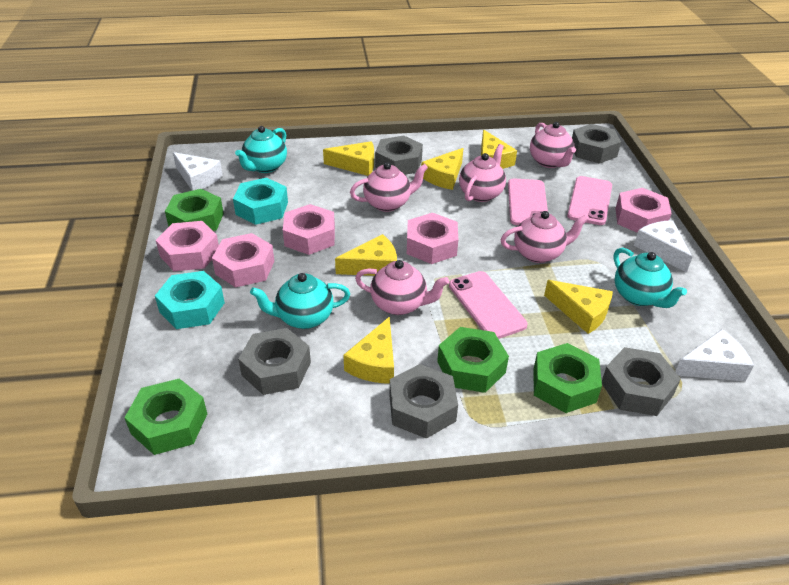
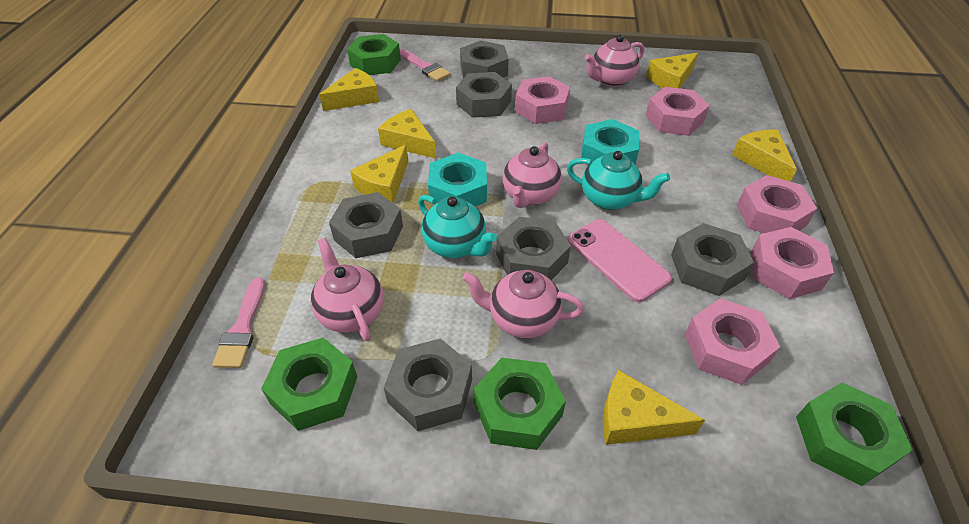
grey nut: 5 -> 6
pink brush: 0 -> 2
pink phone: 3 -> 1
pink teapot: 5 -> 4
turquoise teapot: 3 -> 2
white cheese: 3 -> 0

